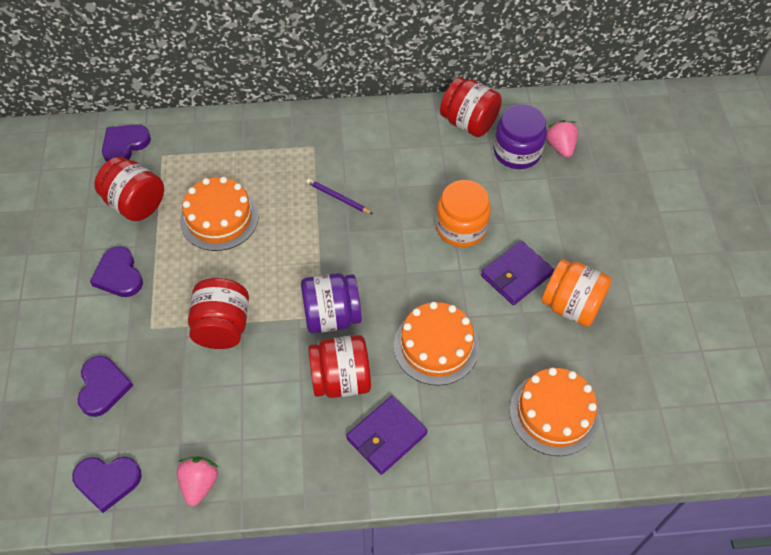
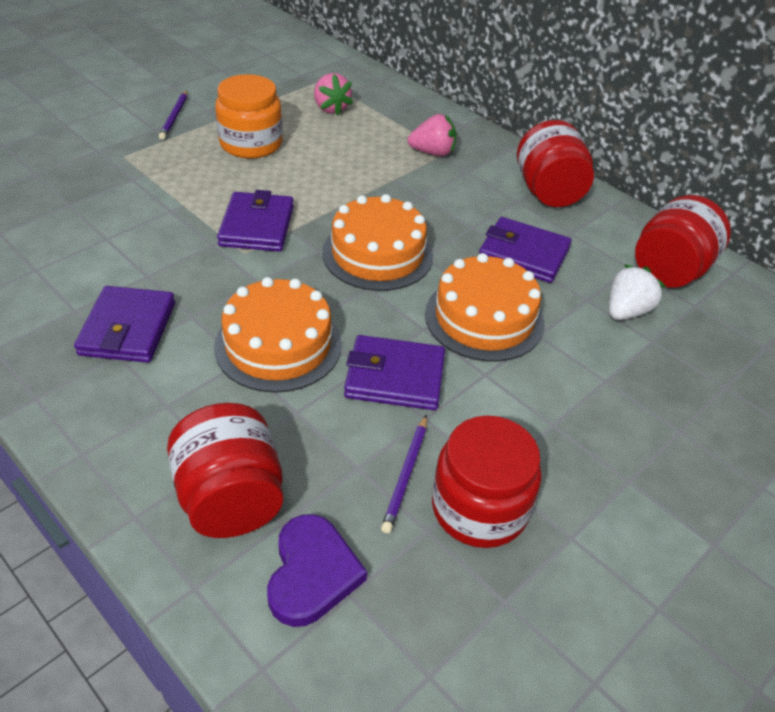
orange jar: 2 -> 1
purple heart: 4 -> 1
purple jar: 2 -> 0
purple pencil: 1 -> 2
purple wallet: 2 -> 4
white strawberry: 0 -> 1

